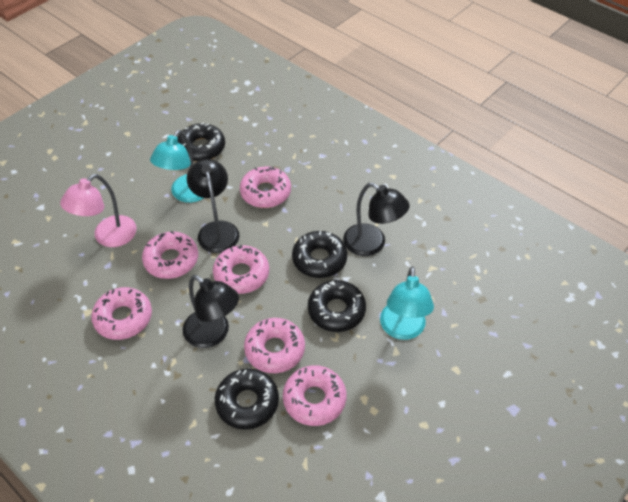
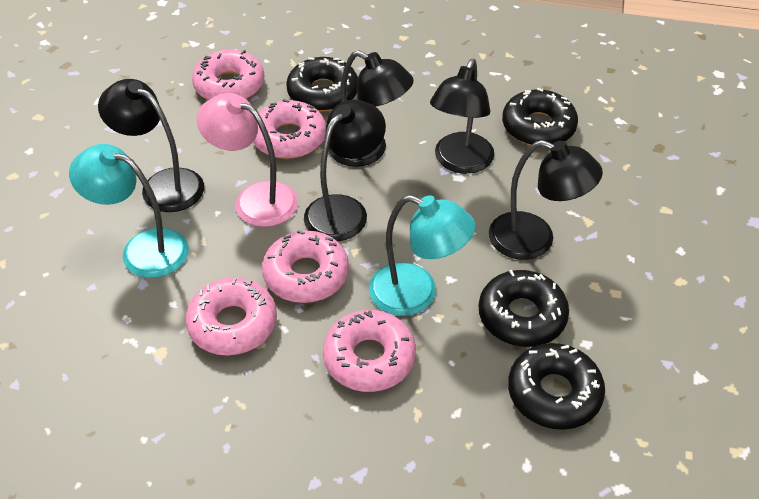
black lamp: 3 -> 5
pink donut: 6 -> 5

